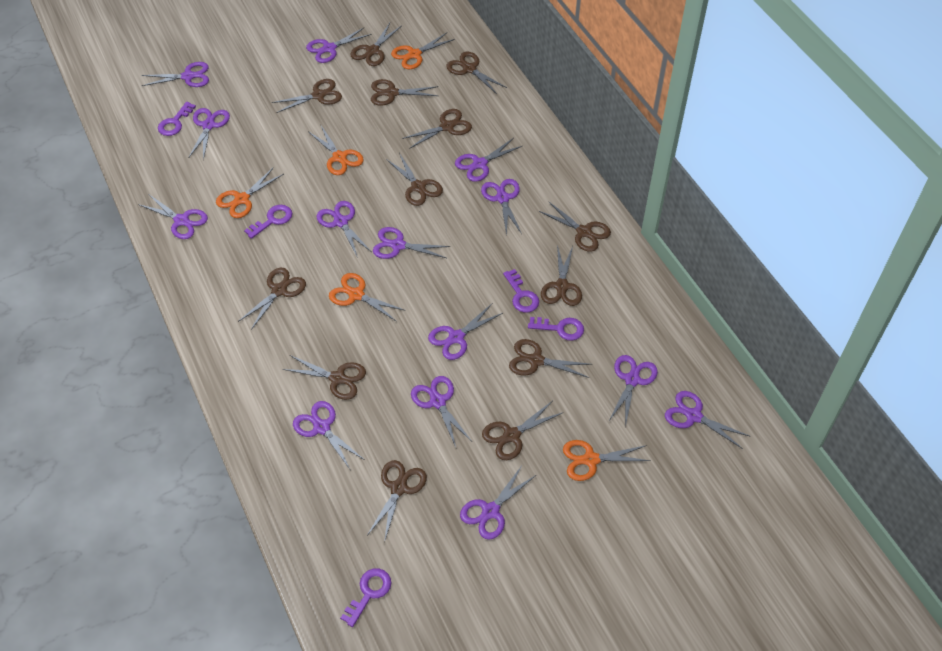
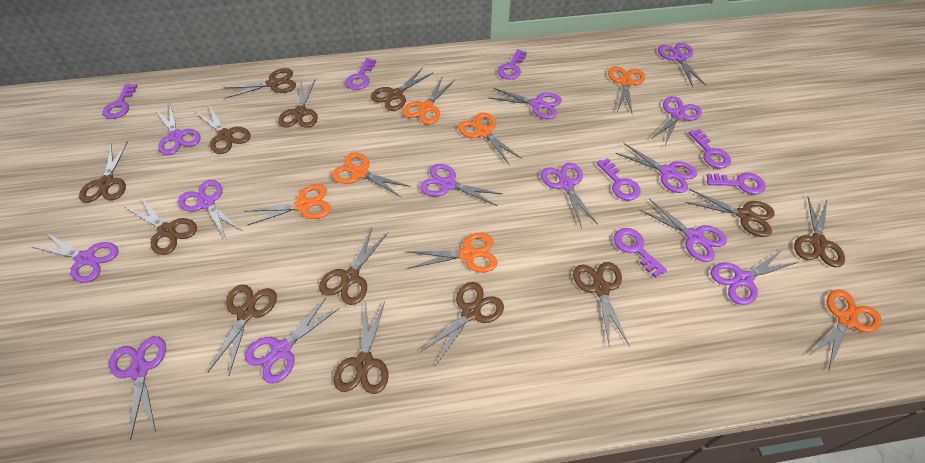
orange scissors: 5 -> 7
purple key: 5 -> 7
purple scissors: 14 -> 13

